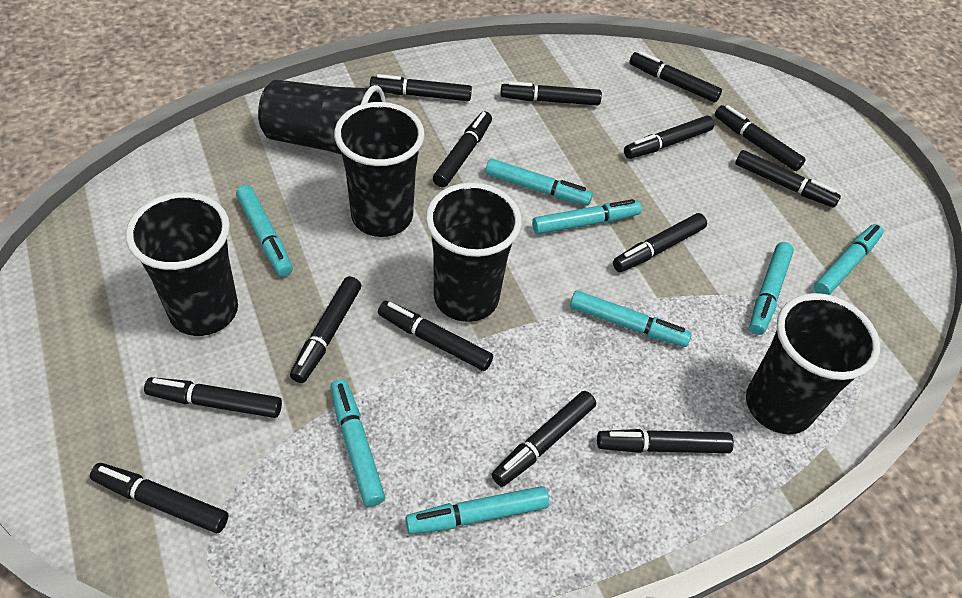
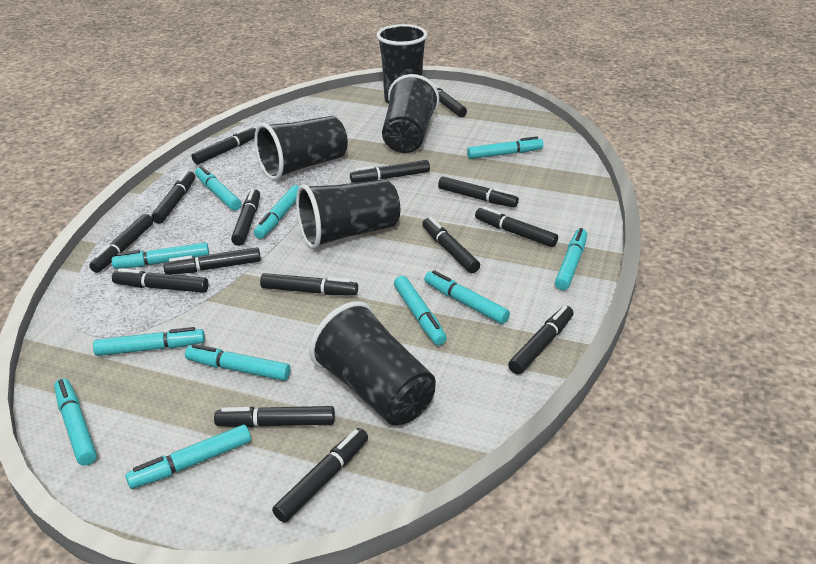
black marker: 14 -> 15
turquoise marker: 8 -> 11

